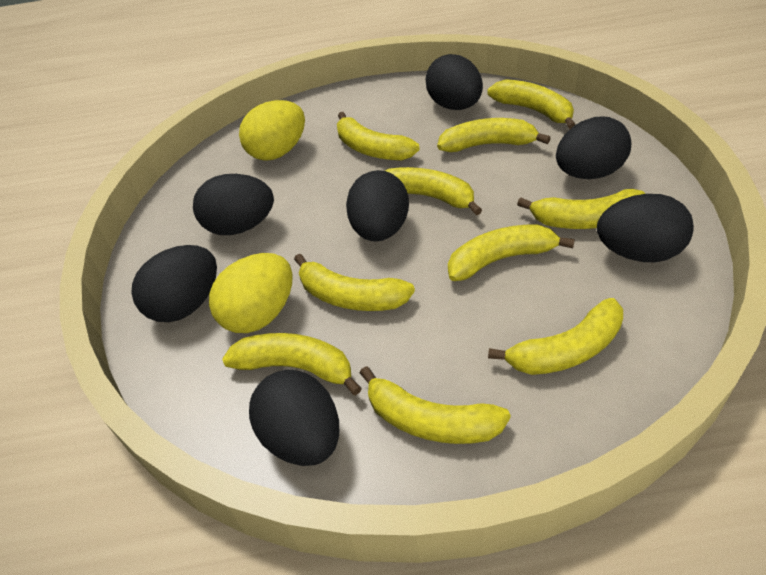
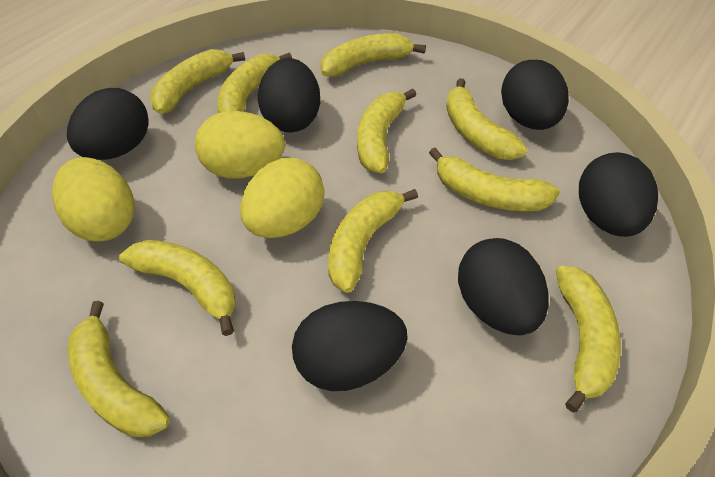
black egg: 7 -> 6
yellow egg: 2 -> 3

